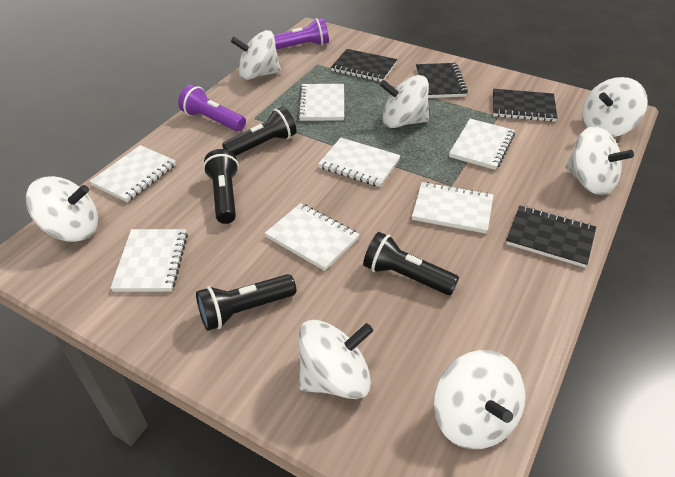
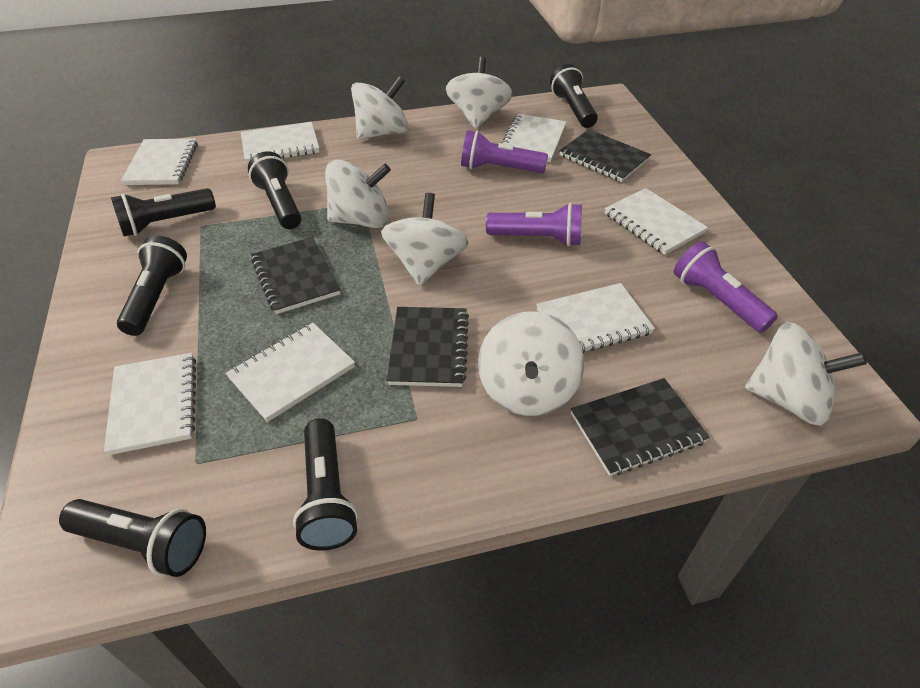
black flashlight: 4 -> 6
purple flashlight: 2 -> 3
white spinning top: 7 -> 6

